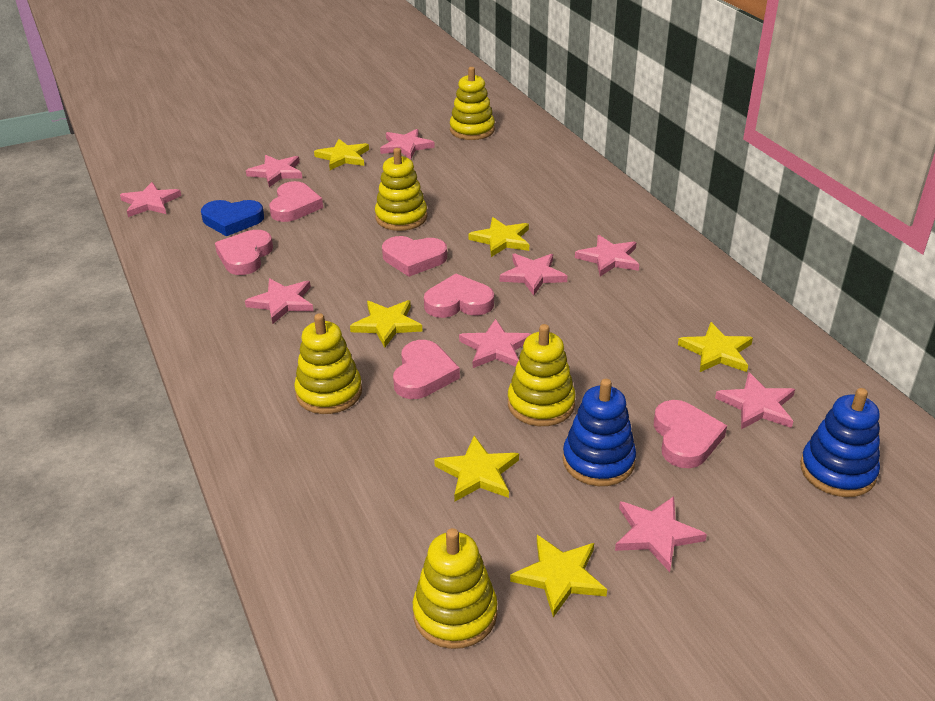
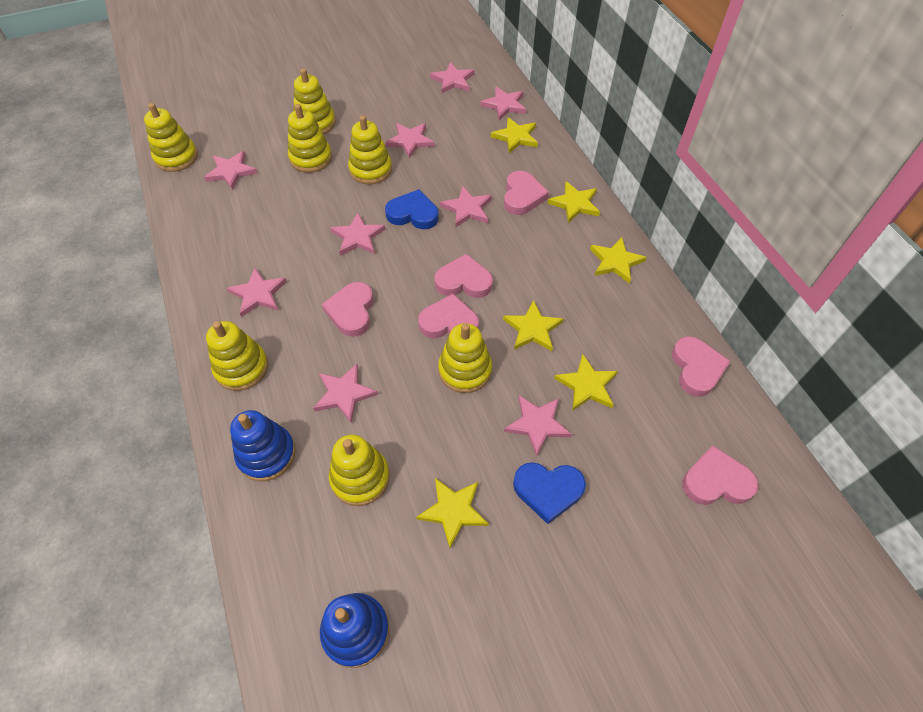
blue heart: 1 -> 2
yellow stacking toy: 5 -> 7

